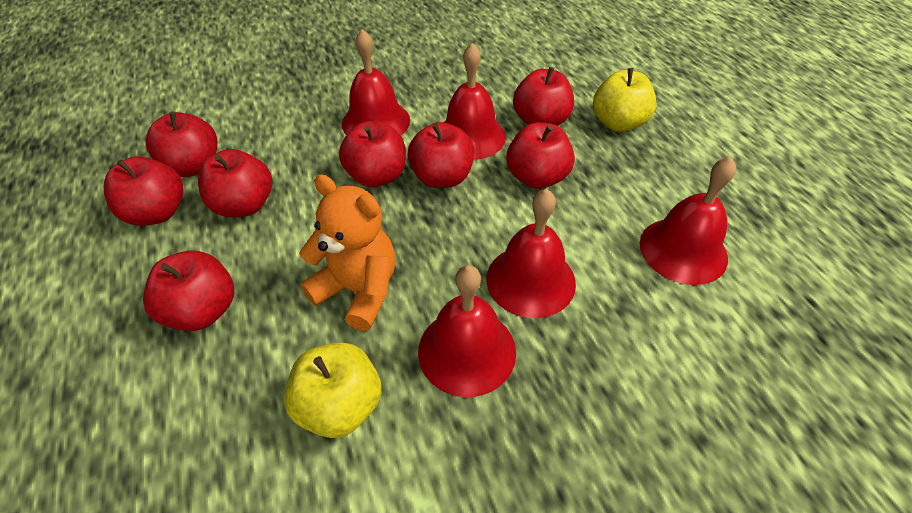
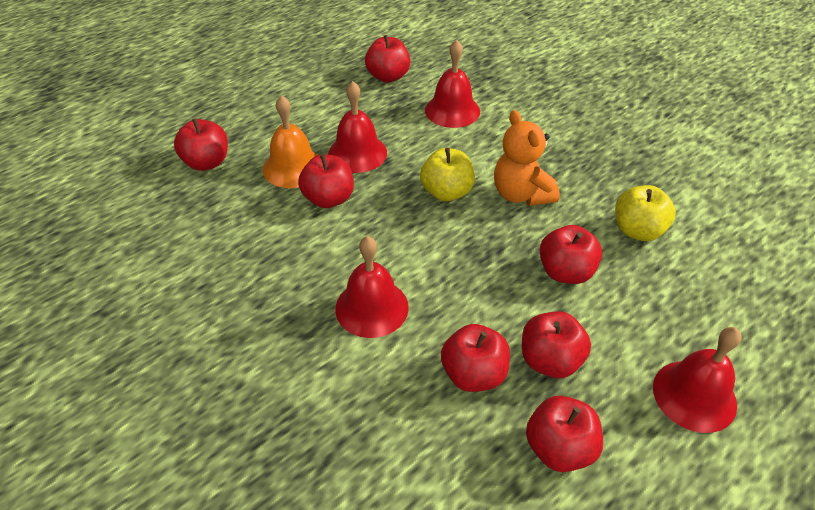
orange bell: 0 -> 1
red apple: 8 -> 7
red bell: 5 -> 4

